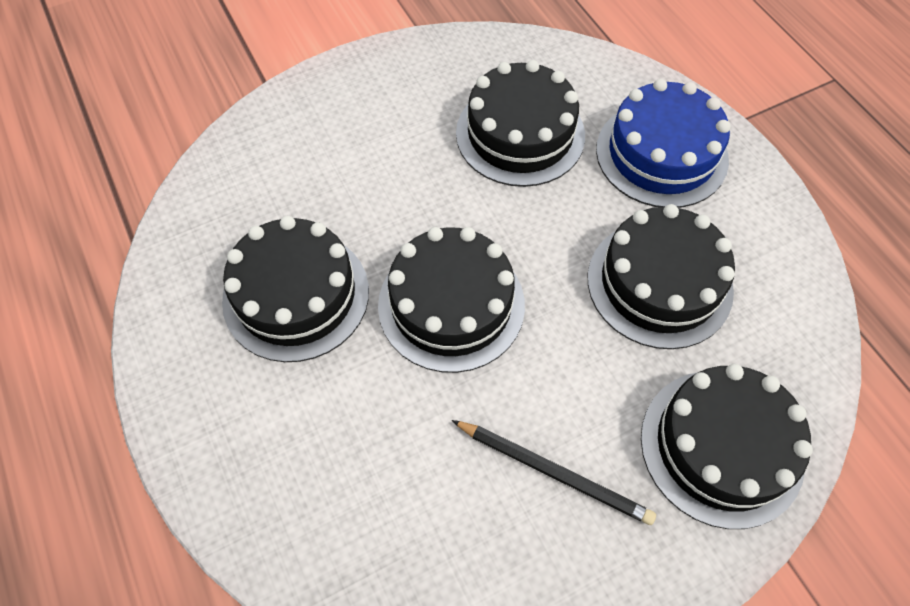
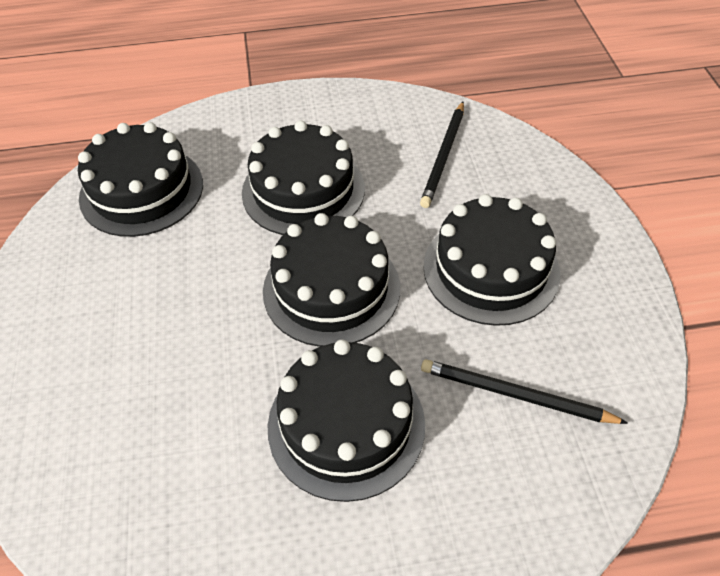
black pencil: 1 -> 2
blue cake: 1 -> 0

